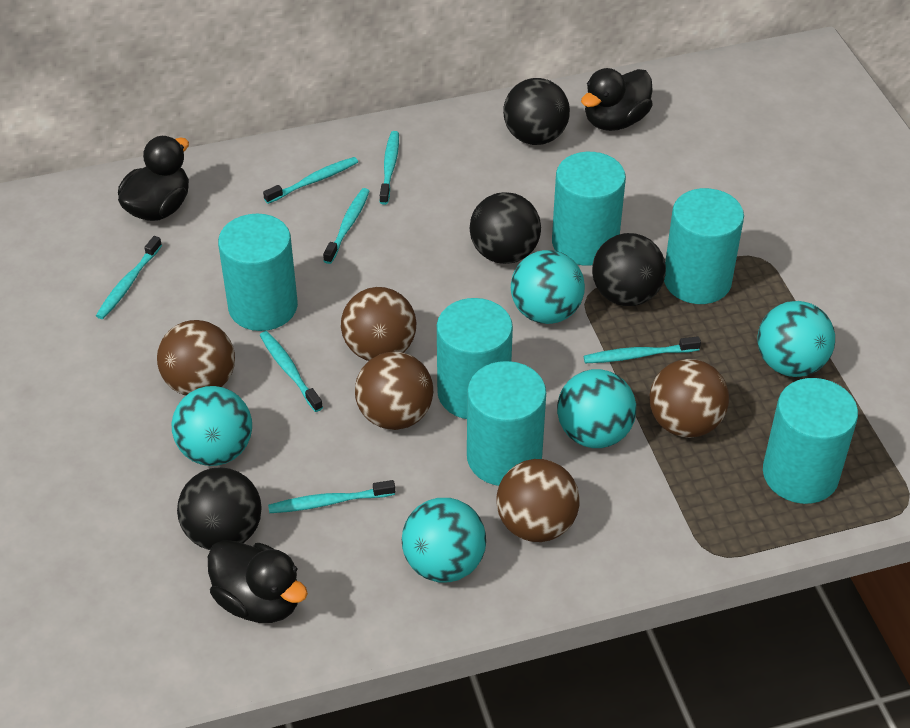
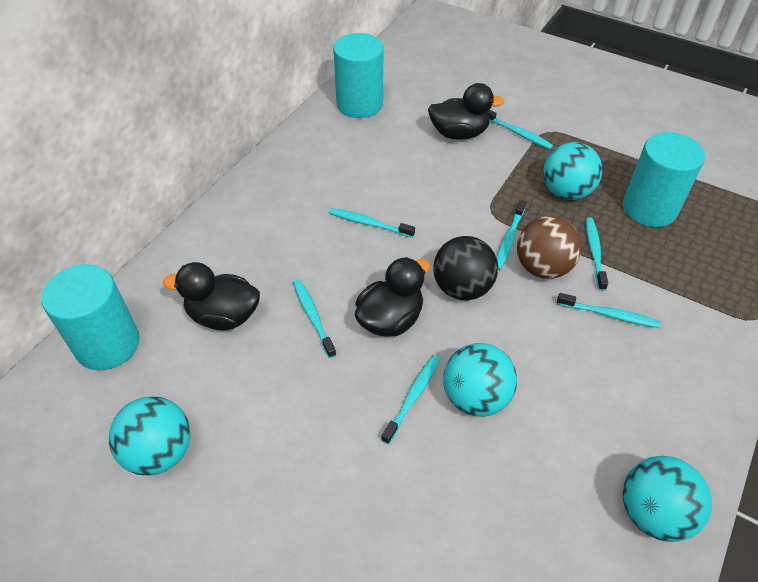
black ball: 4 -> 1
brown ball: 5 -> 1
turquoise ball: 5 -> 4
turquoise cylinder: 6 -> 3

